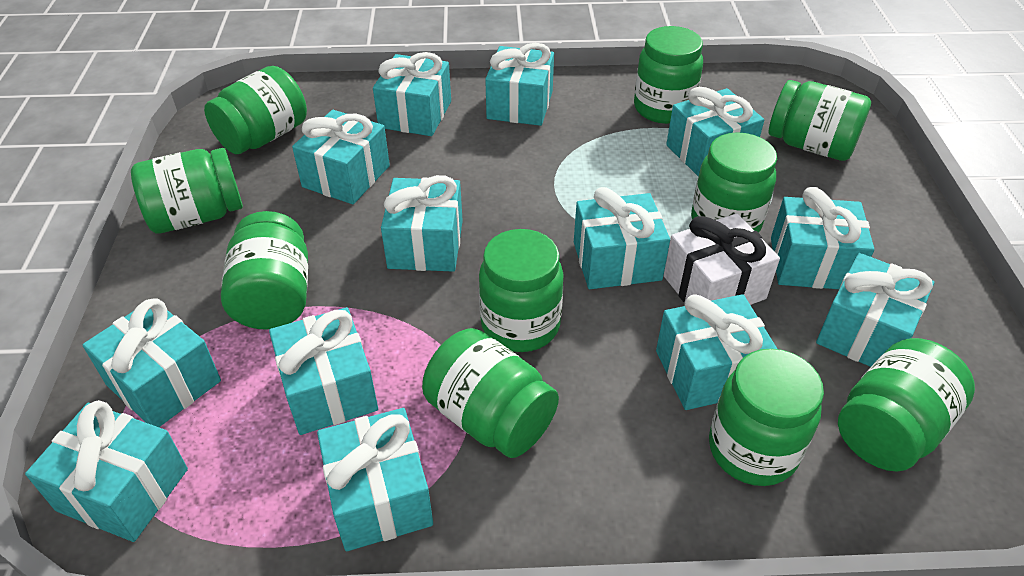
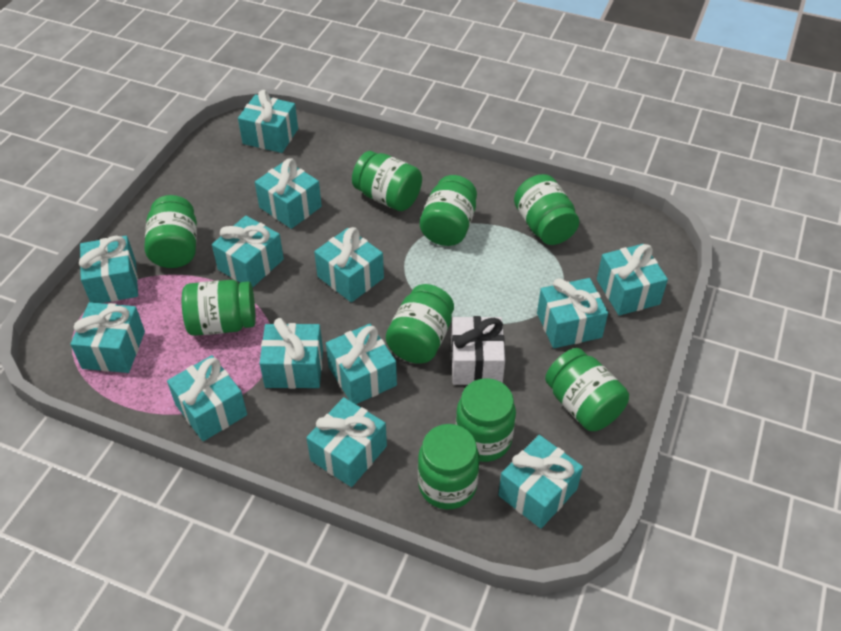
green jar: 10 -> 9

